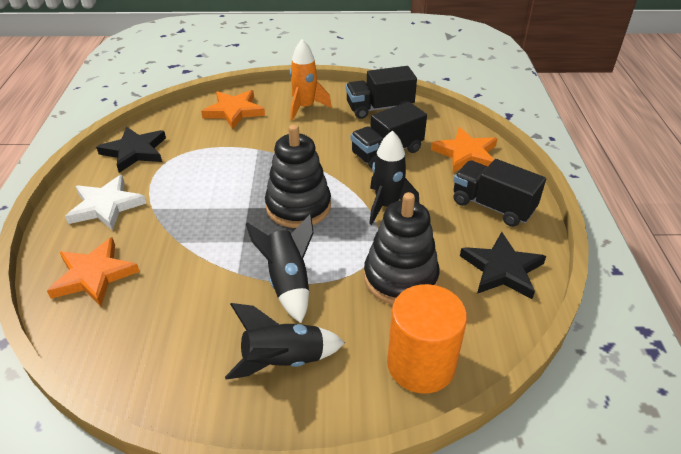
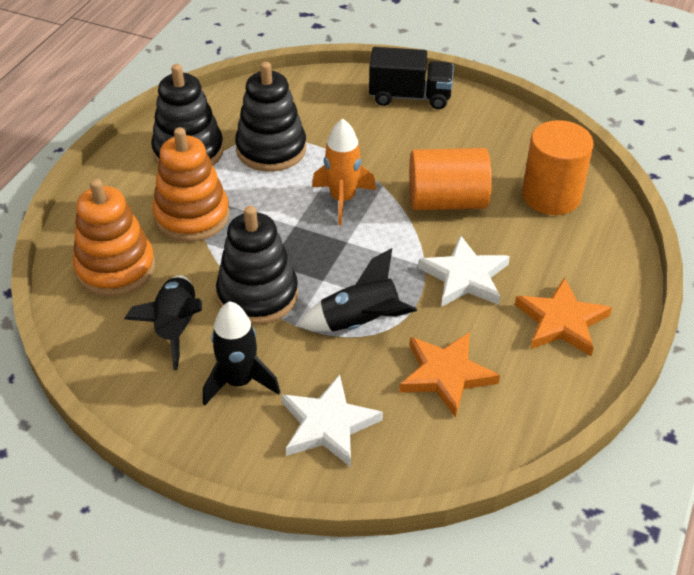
black stacking toy: 2 -> 3
black star: 2 -> 0
black truck: 3 -> 1
orange cylinder: 1 -> 2
orange stacking toy: 0 -> 2
orange star: 3 -> 2
white star: 1 -> 2

